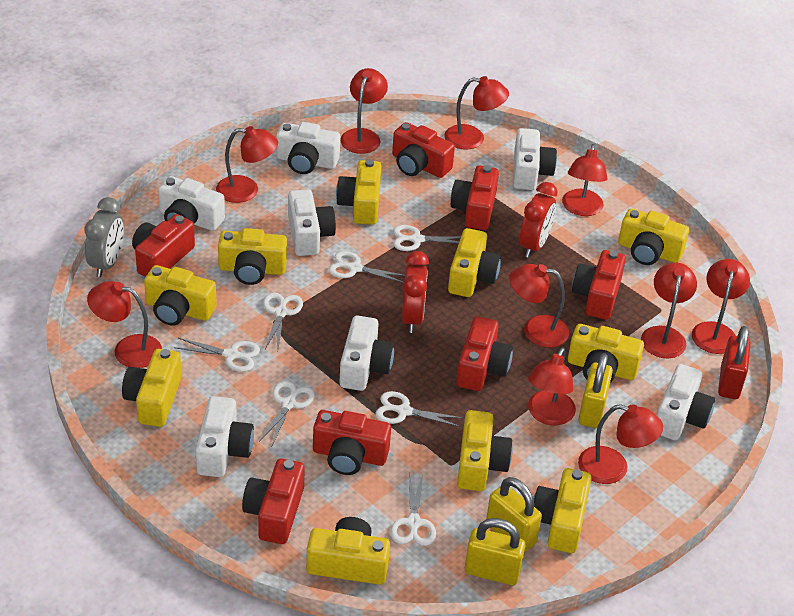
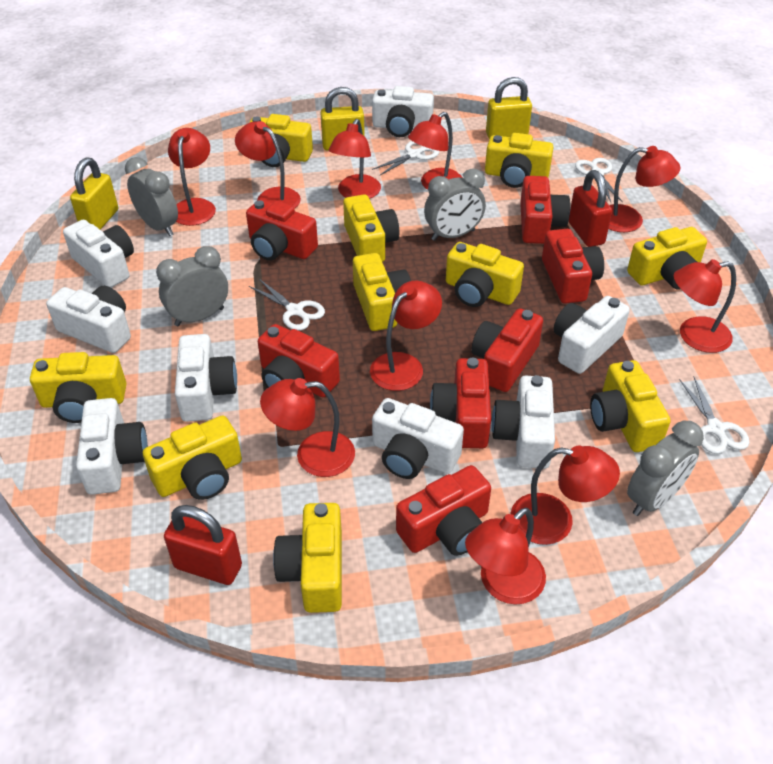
grey clock: 1 -> 4
red clock: 2 -> 0
red padlock: 1 -> 2
white camera: 7 -> 8
white scissors: 7 -> 4

